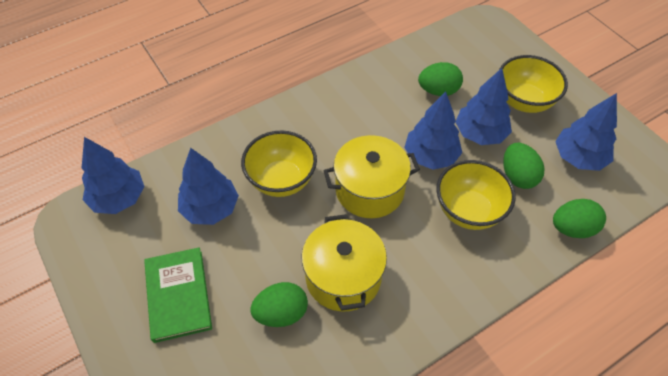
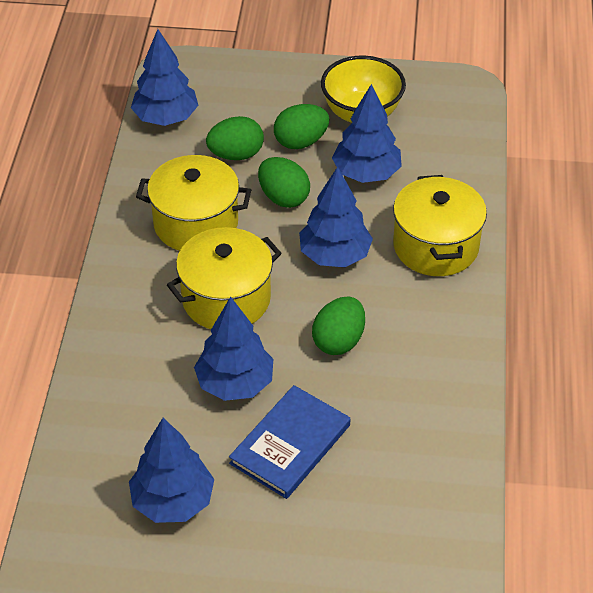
blue book: 0 -> 1
green book: 1 -> 0
yellow bowl: 3 -> 1
yellow pot: 2 -> 3

